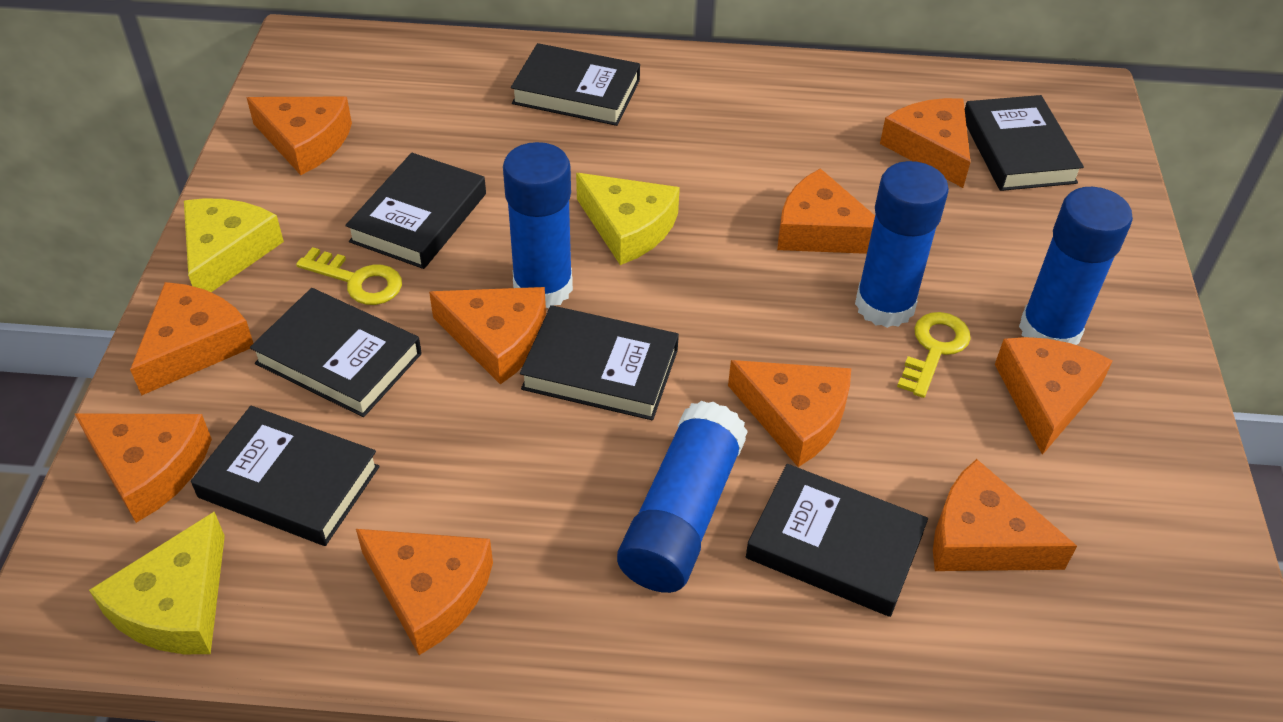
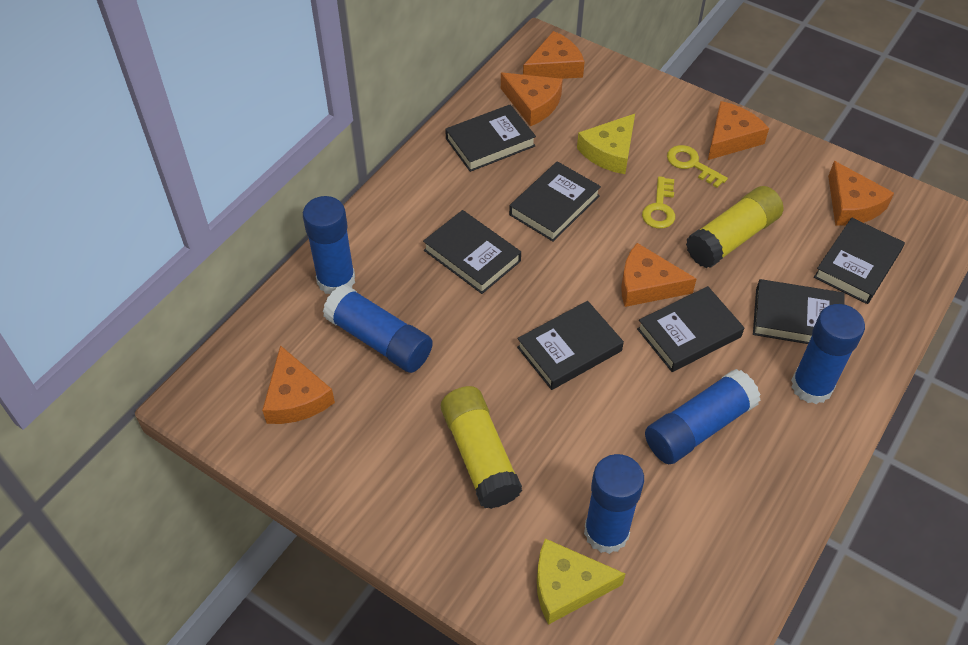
blue glue stick: 4 -> 5
orange cheese: 10 -> 6
yellow cheese: 3 -> 2
yellow glue stick: 0 -> 2

